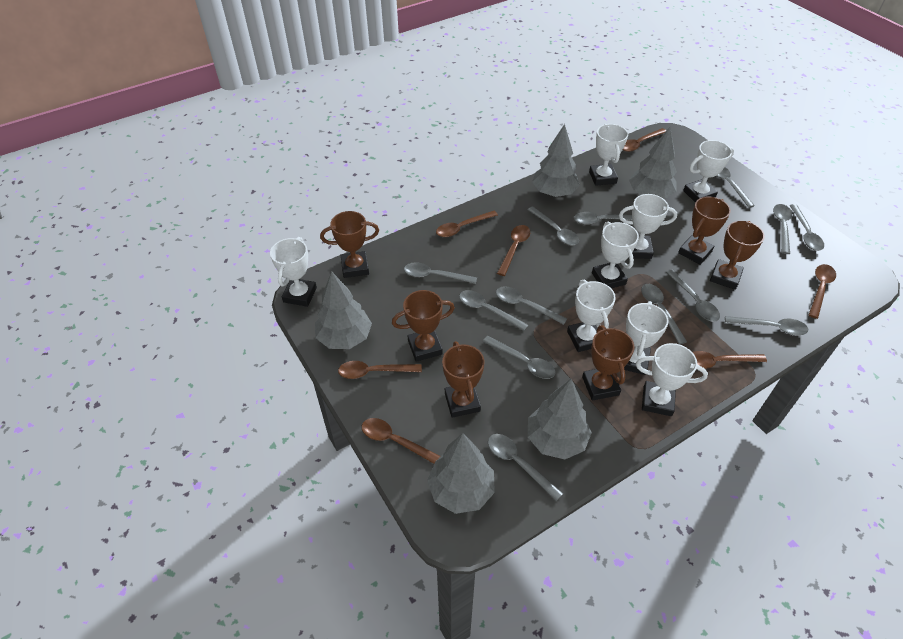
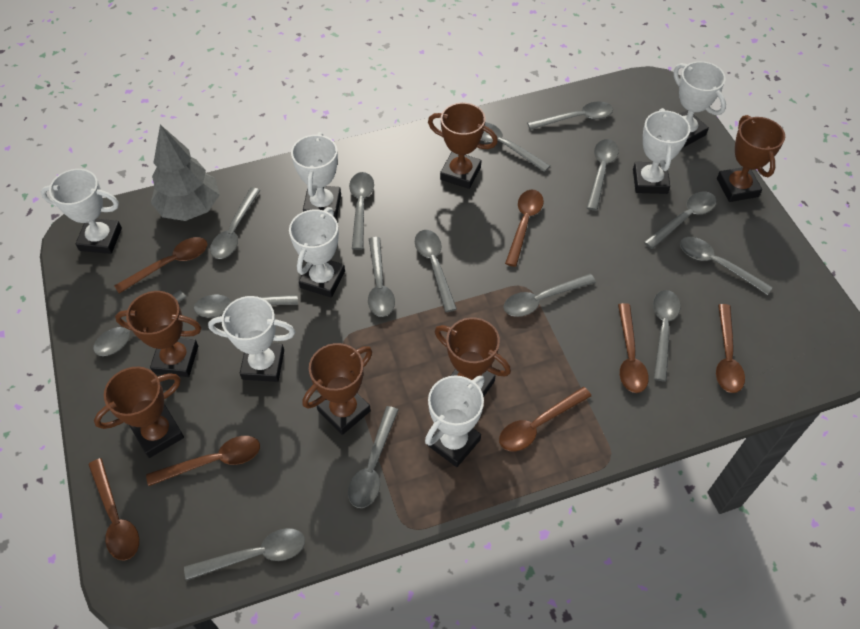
grey spoon: 13 -> 15
grey tree: 5 -> 1
white trophy: 8 -> 7

